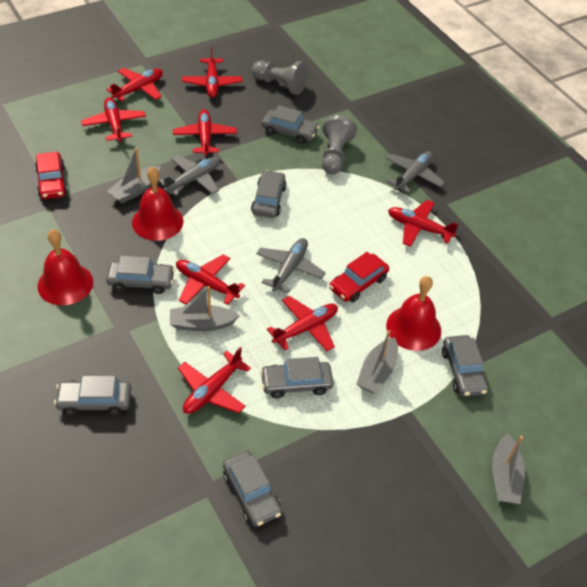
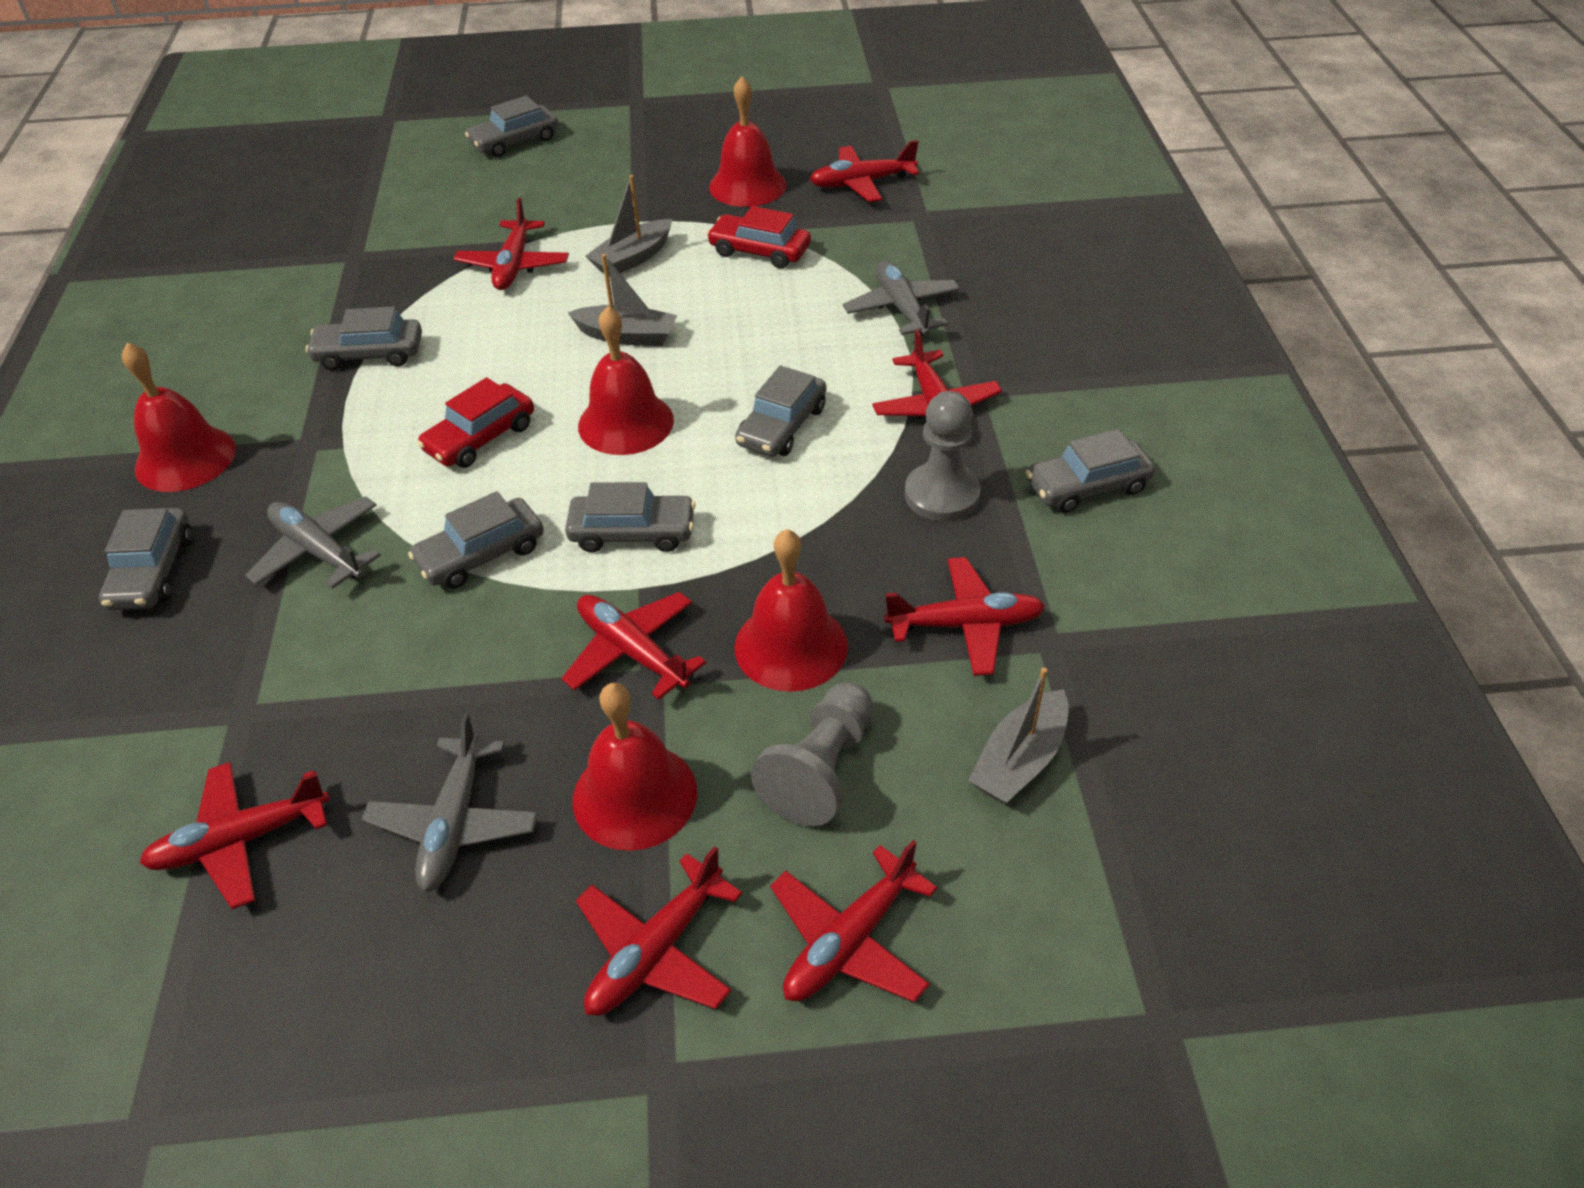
grey boat: 4 -> 3
red bell: 3 -> 5

